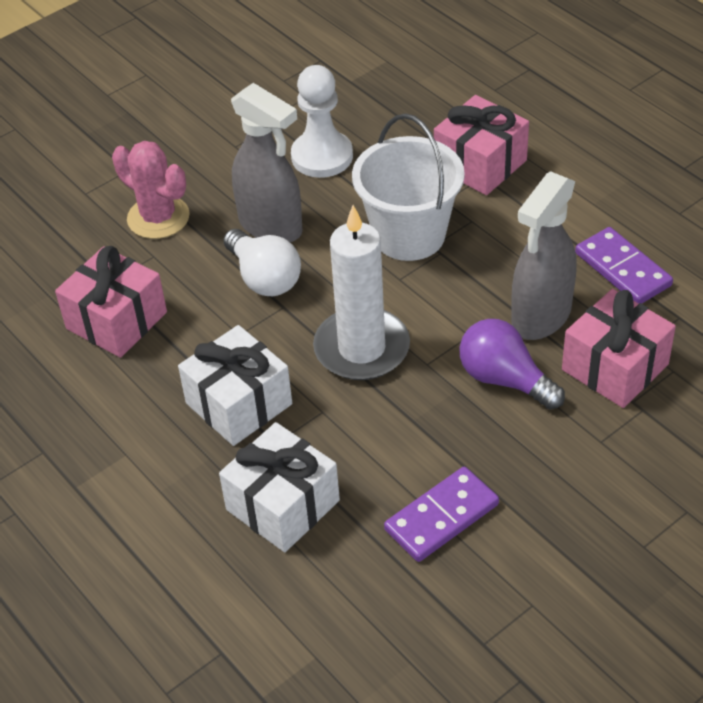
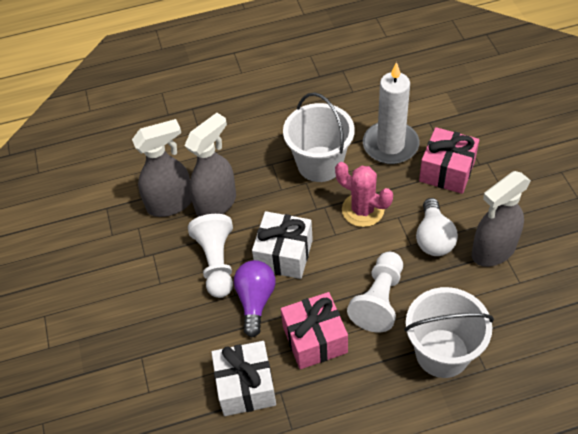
grey spray bottle: 2 -> 3
pink gift: 3 -> 2
purple domino: 2 -> 0
white bucket: 1 -> 2
white pawn: 1 -> 2

